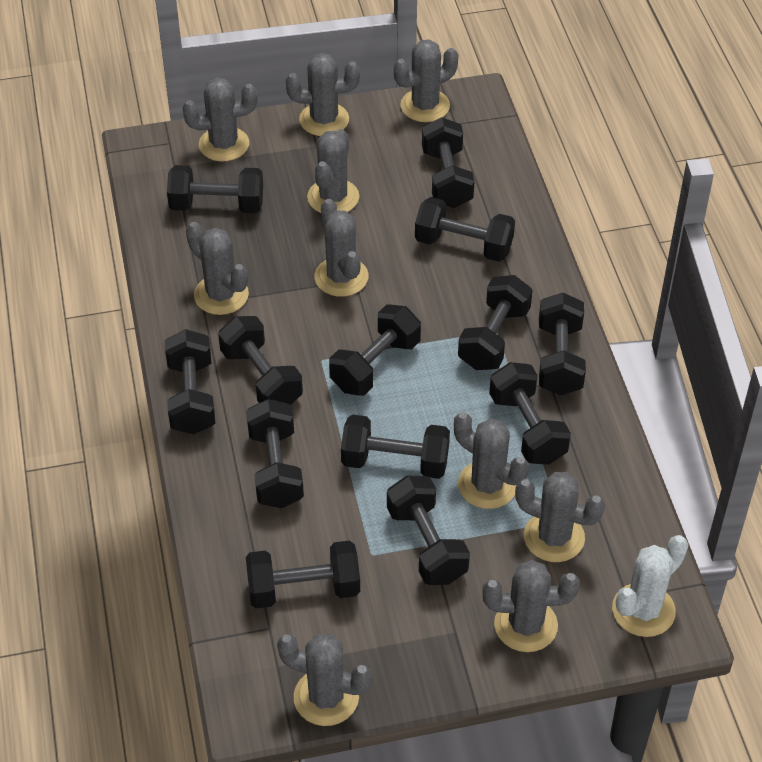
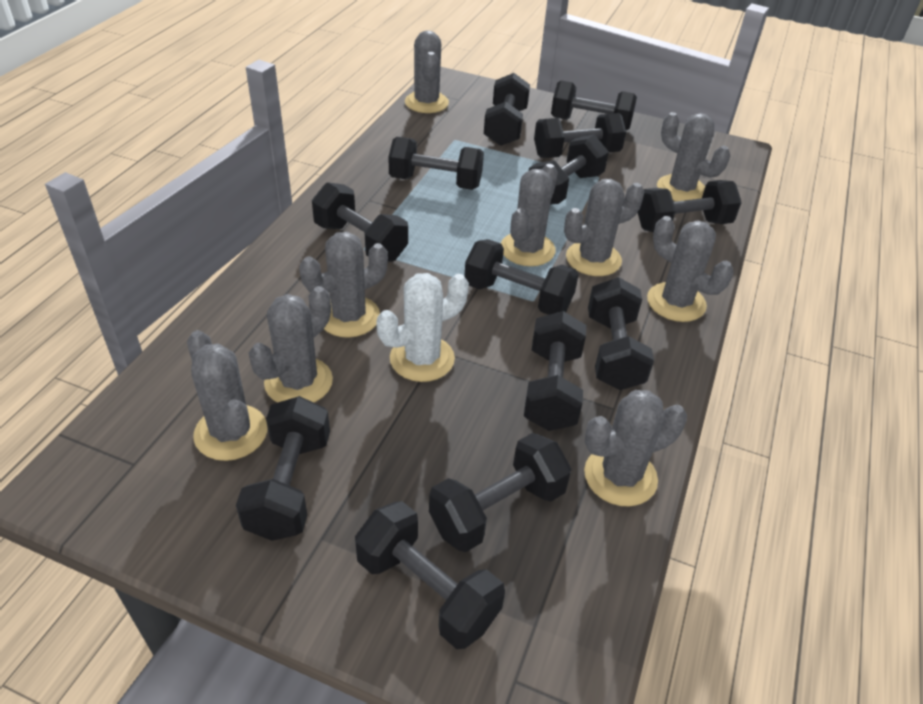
grey cactus: 10 -> 9

